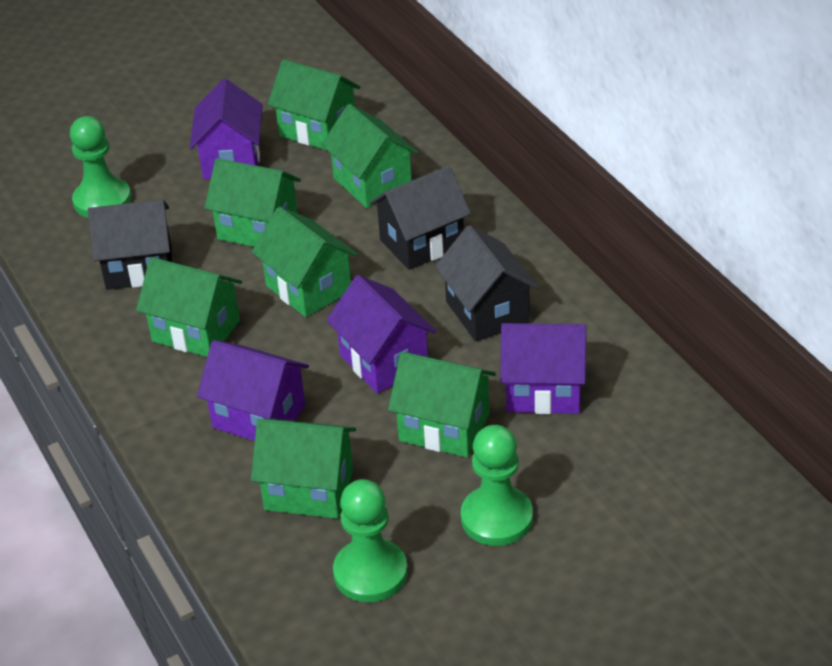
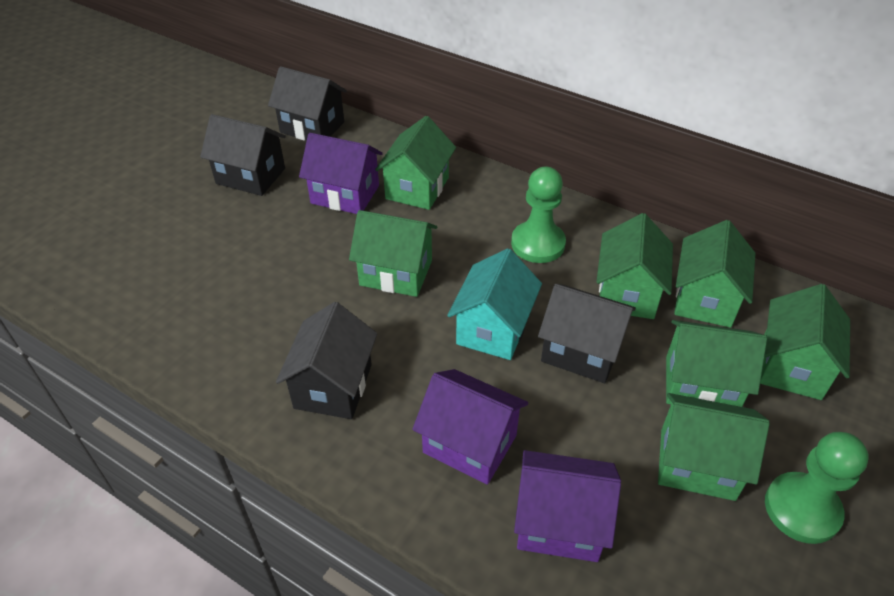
black house: 3 -> 4
green pawn: 3 -> 2
purple house: 4 -> 3
turquoise house: 0 -> 1

